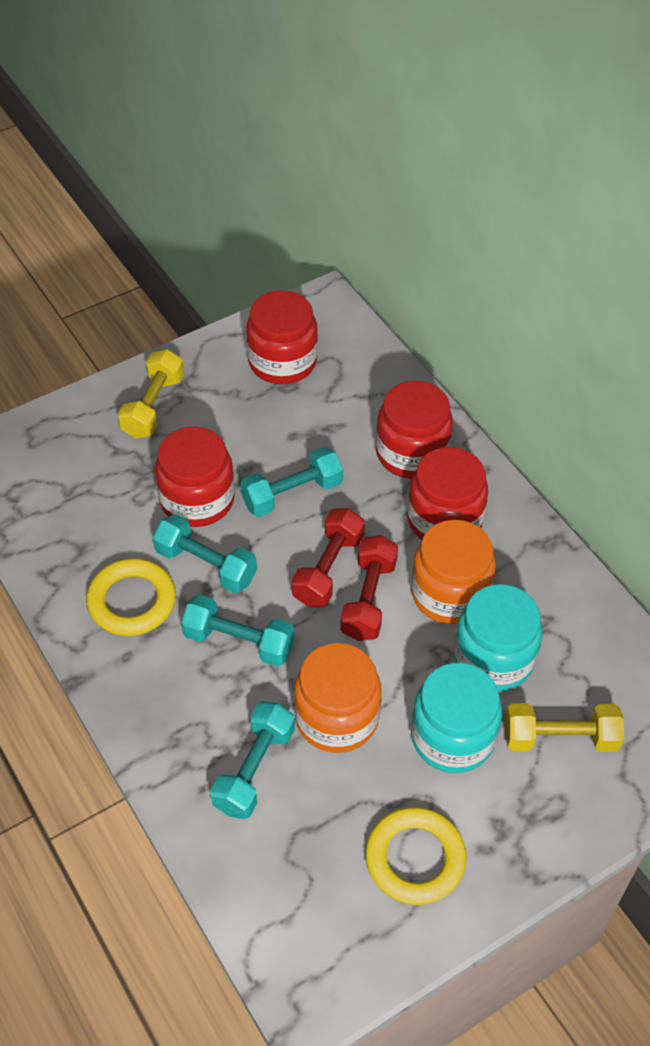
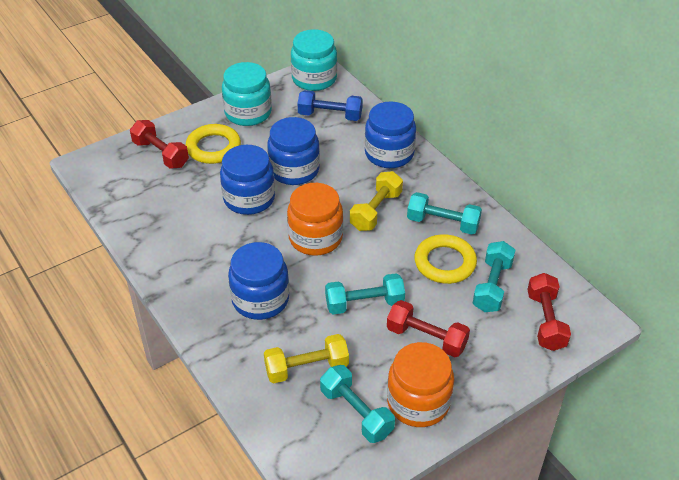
blue dumbbell: 0 -> 1
blue jar: 0 -> 4
red dumbbell: 2 -> 3
red jar: 4 -> 0

